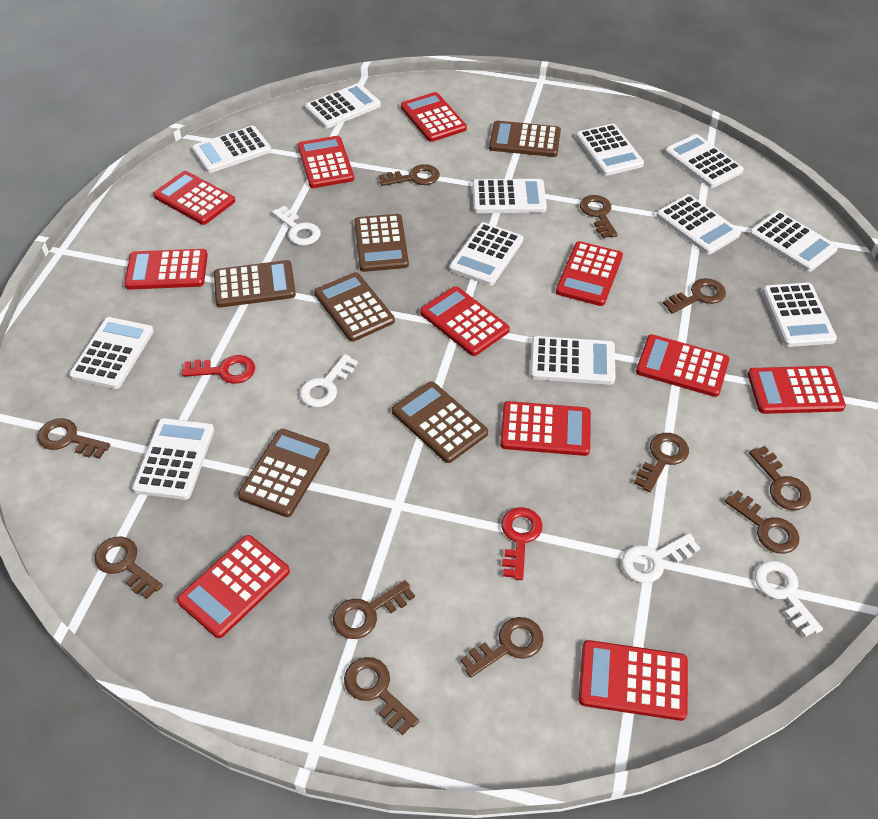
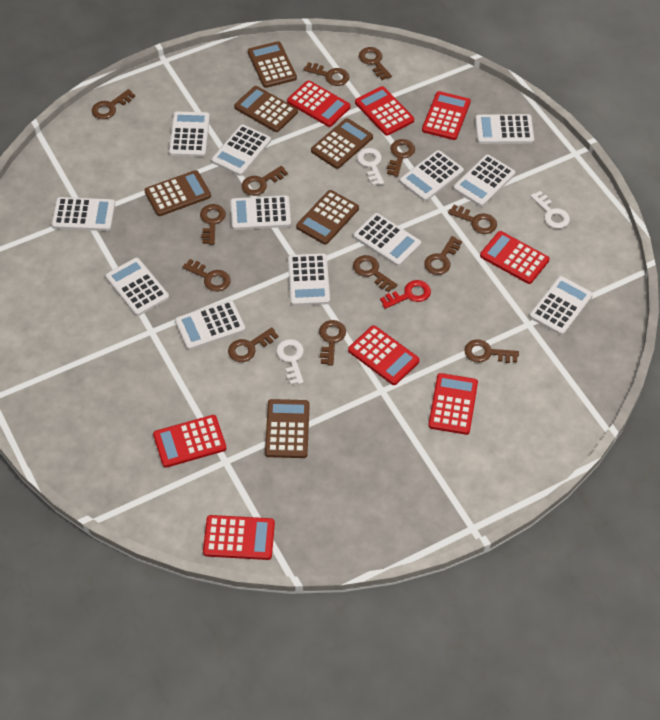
brown key: 11 -> 13
red calculator: 11 -> 8
red key: 2 -> 1
white key: 4 -> 3

